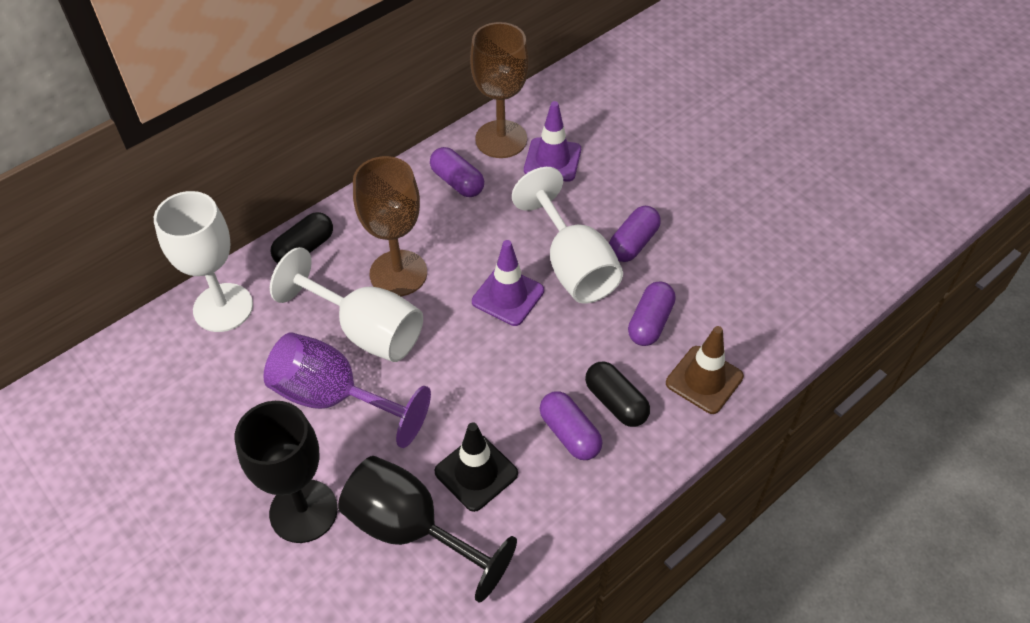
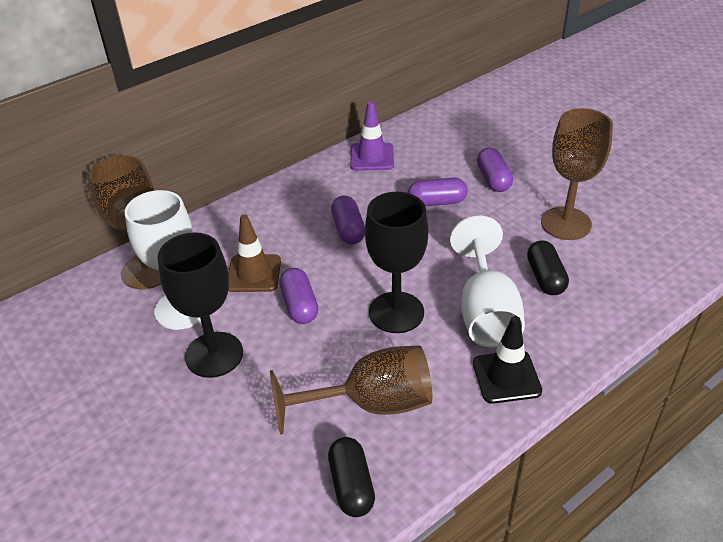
brown goblet: 2 -> 3
purple goblet: 1 -> 0
purple traffic cone: 2 -> 1
white goblet: 3 -> 2

